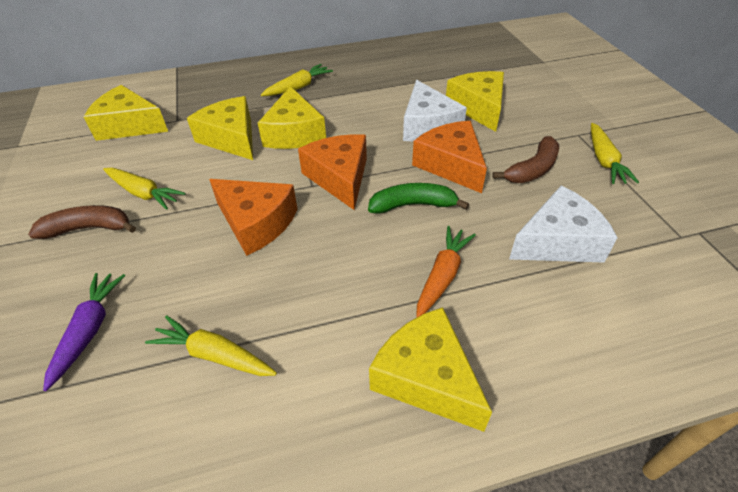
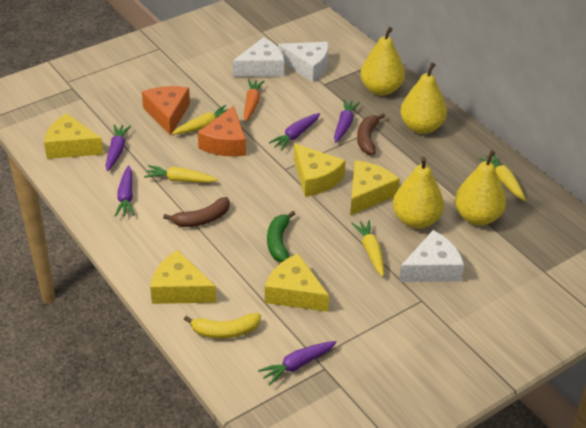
orange cheese: 3 -> 2
purple carrot: 1 -> 5
white cheese: 2 -> 3
yellow banana: 0 -> 1
yellow pear: 0 -> 4

